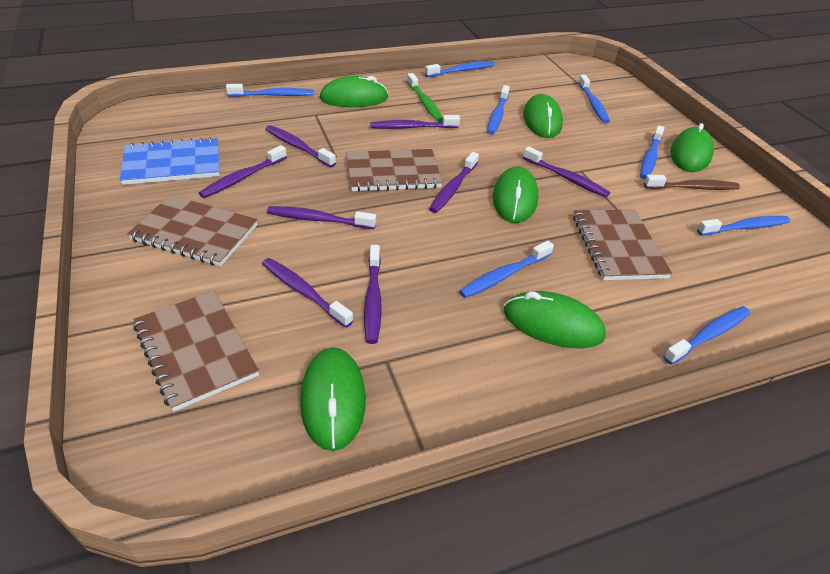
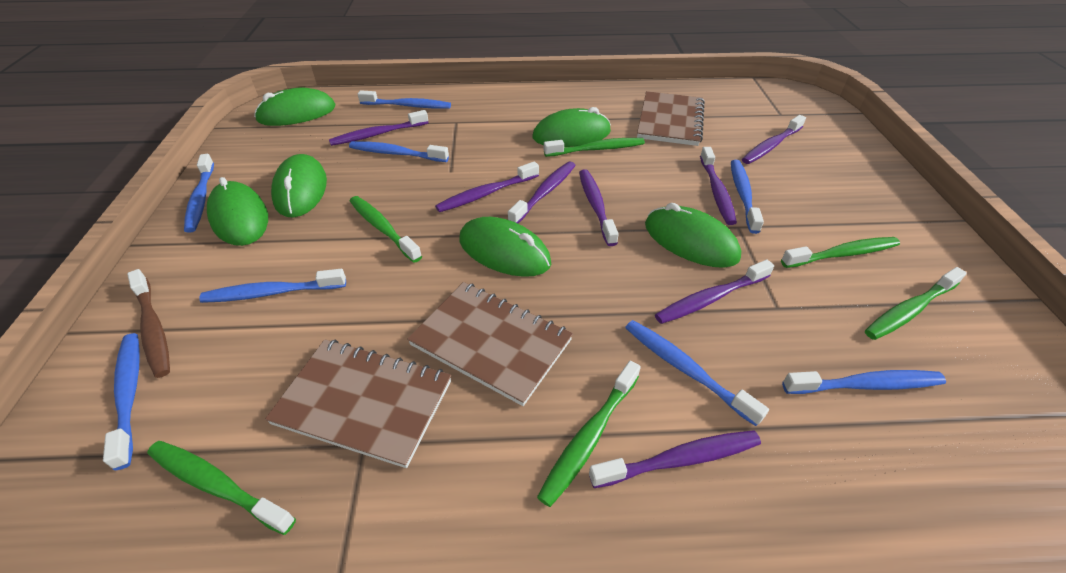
blue notebook: 1 -> 0
brown notebook: 4 -> 3
green toothbrush: 1 -> 6

